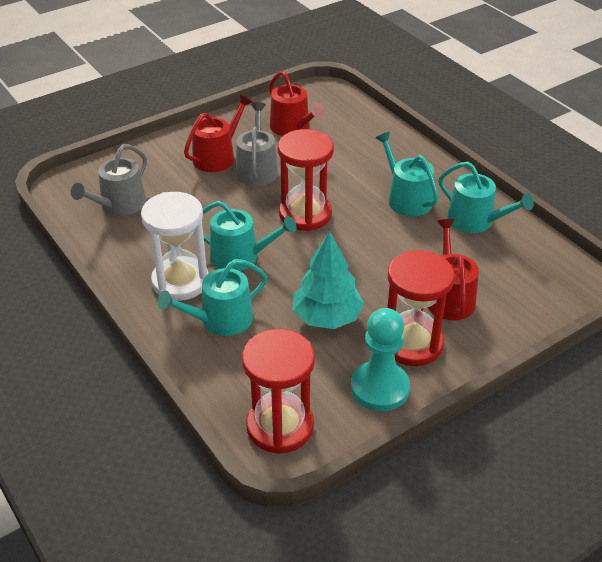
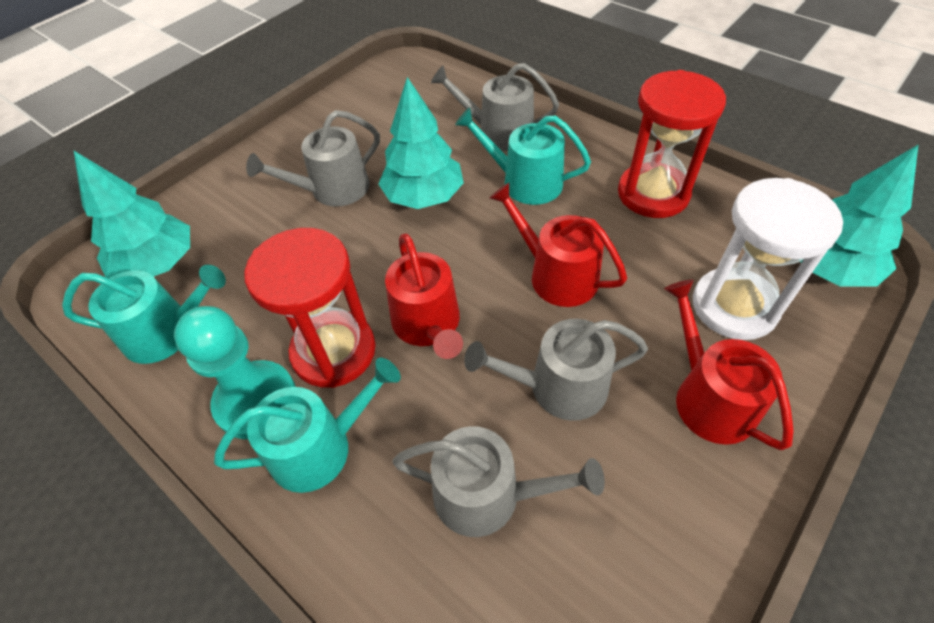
grey watering can: 2 -> 4
red hourglass: 3 -> 2
turquoise tree: 1 -> 3
turquoise watering can: 4 -> 3

